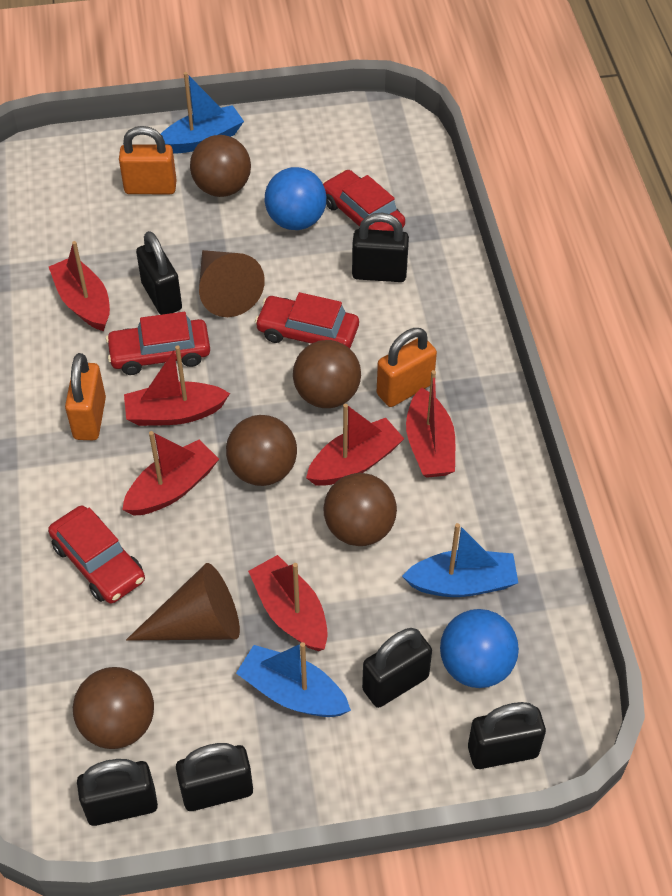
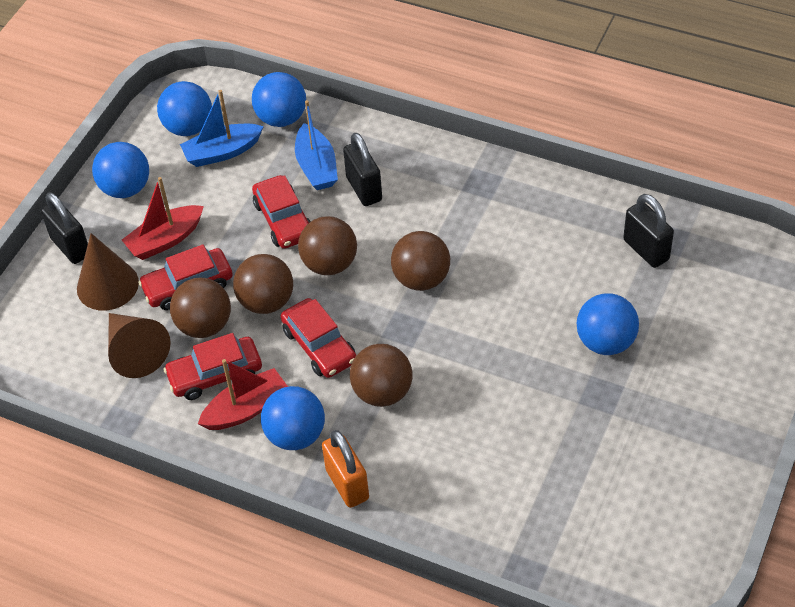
black padlock: 6 -> 3
blue ball: 2 -> 5
blue boat: 3 -> 2
orange padlock: 3 -> 1
red boat: 6 -> 2

